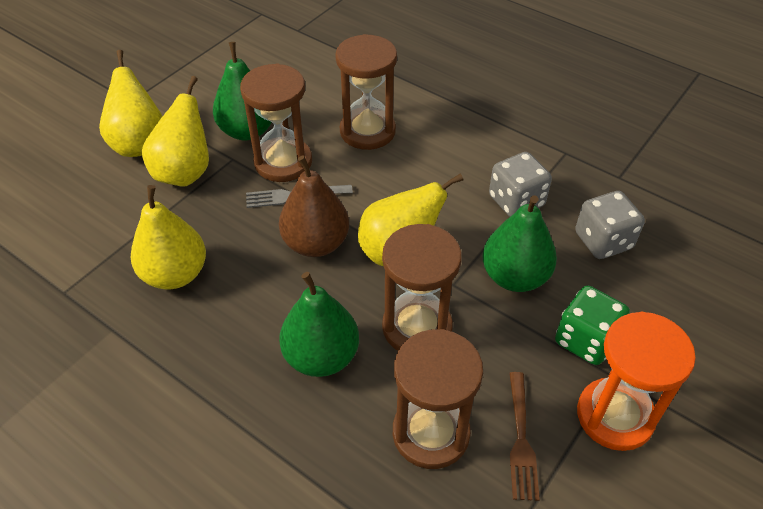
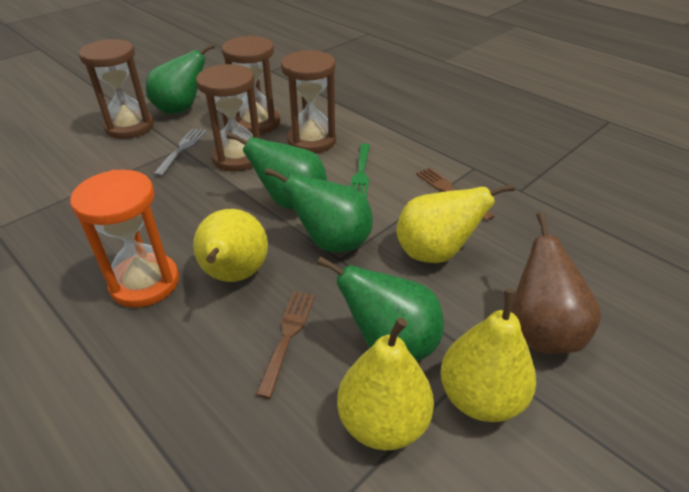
brown fork: 1 -> 2
green dice: 1 -> 0
green fork: 0 -> 1
green pear: 3 -> 4
grey dice: 2 -> 0

